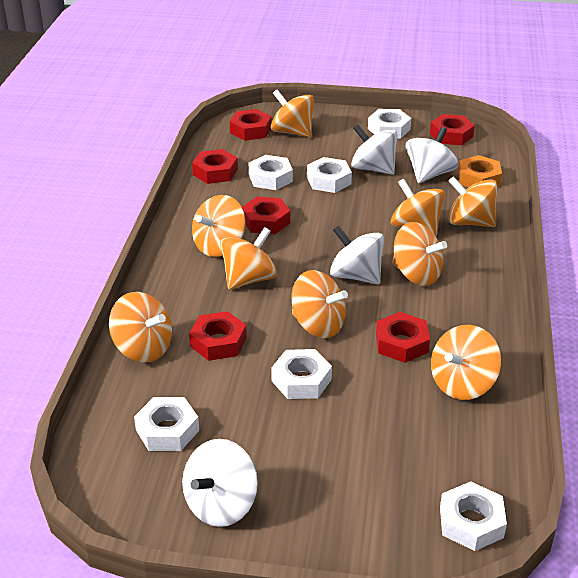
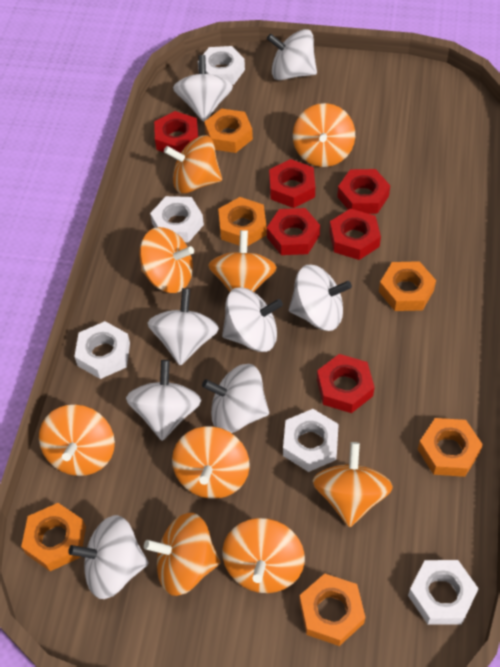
orange nut: 1 -> 6
white nut: 6 -> 5
white spinning top: 4 -> 8

